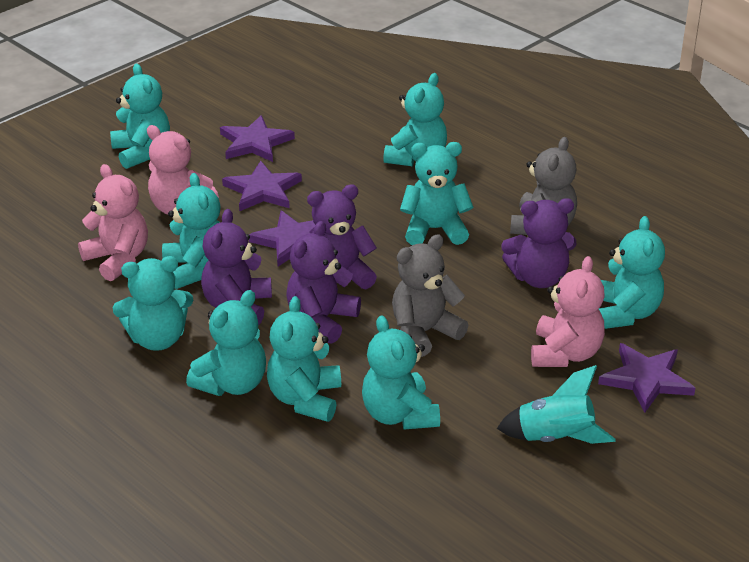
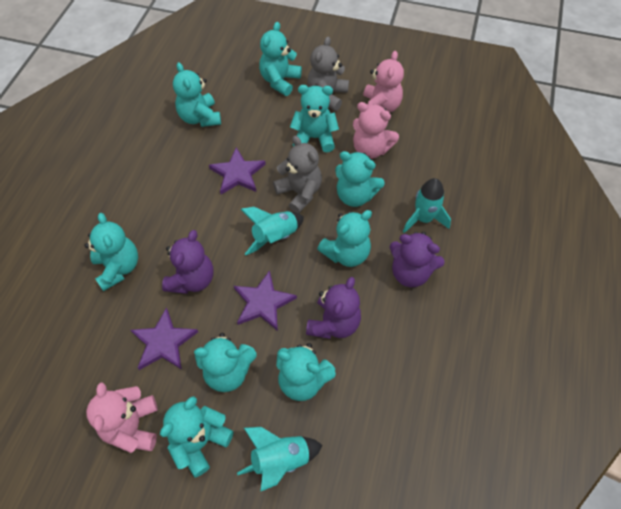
purple star: 4 -> 3
purple teddy bear: 4 -> 3
turquoise rocket: 1 -> 3

